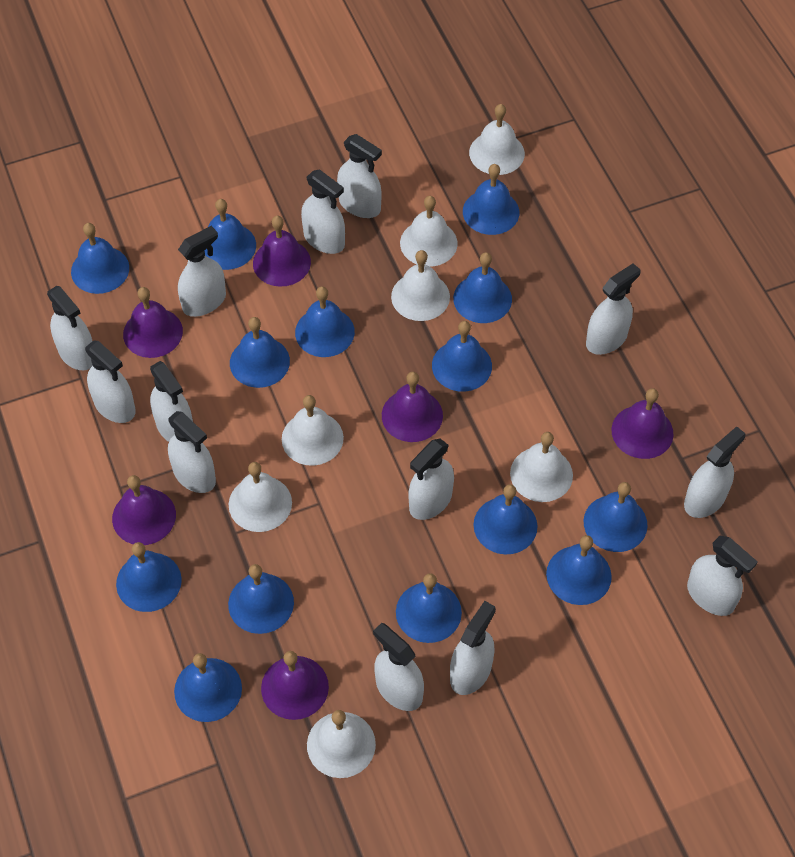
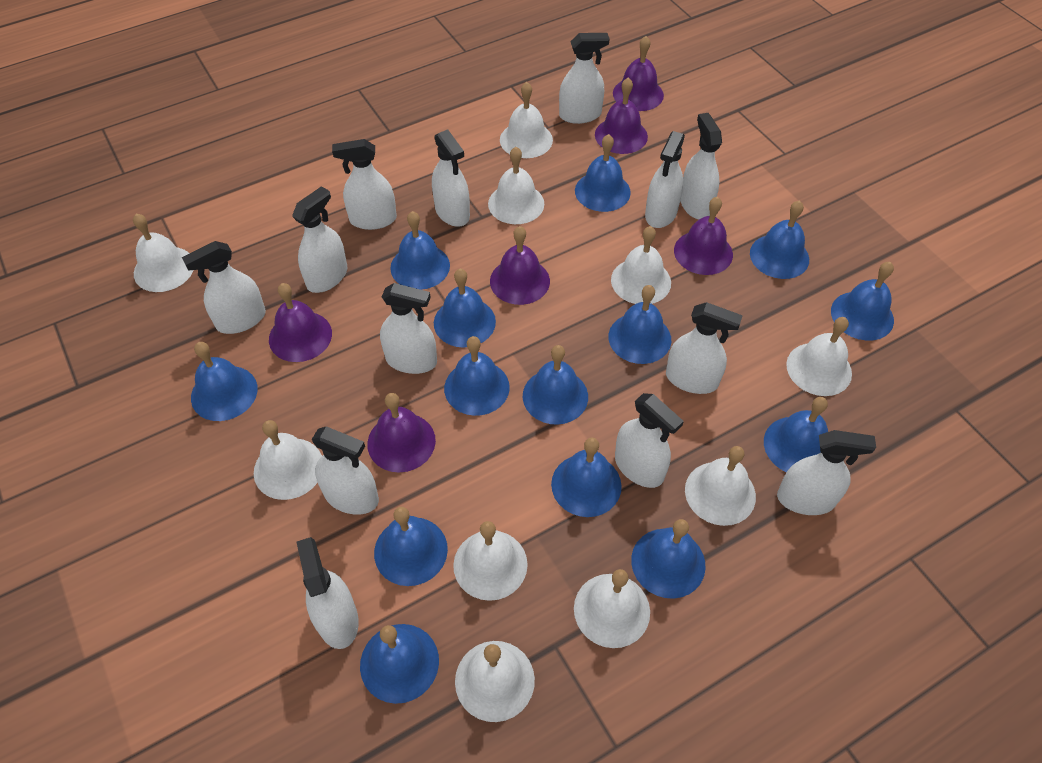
white bell: 7 -> 10

